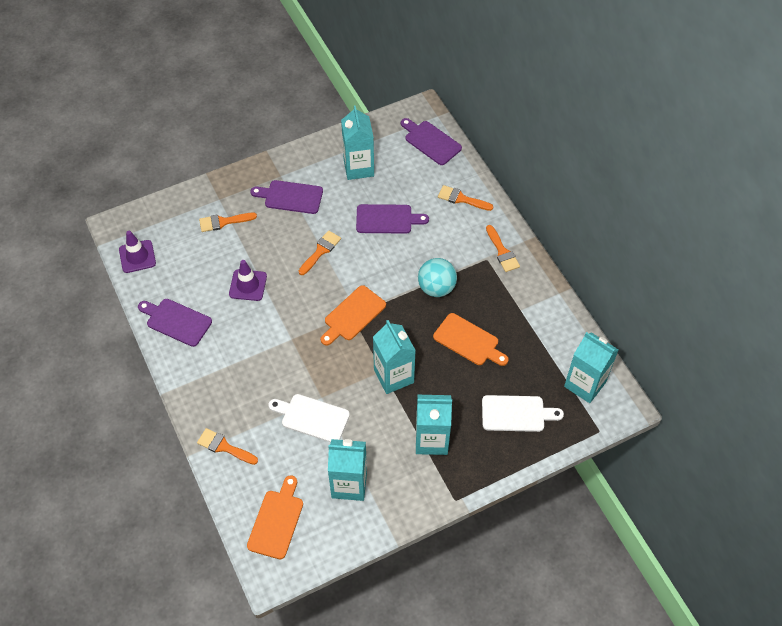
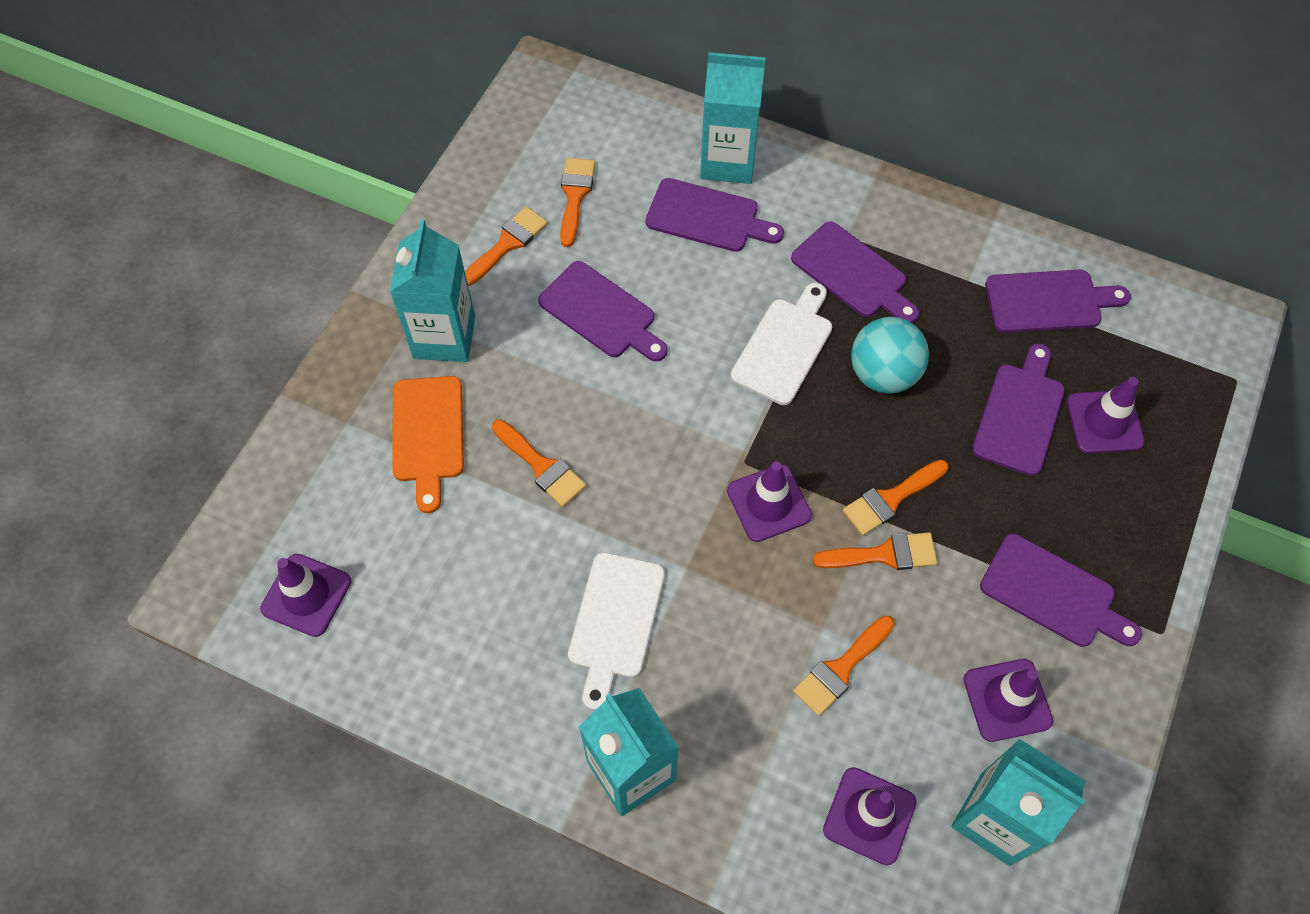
orange brush: 5 -> 6
orange cutting board: 3 -> 1
purple cutting board: 4 -> 6
purple traffic cone: 2 -> 5
turquoise carton: 5 -> 4

